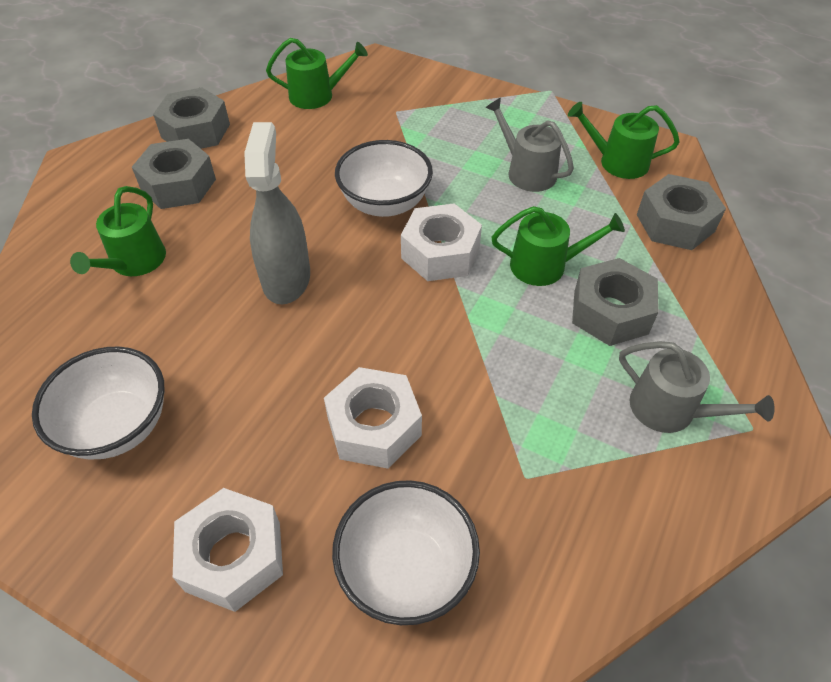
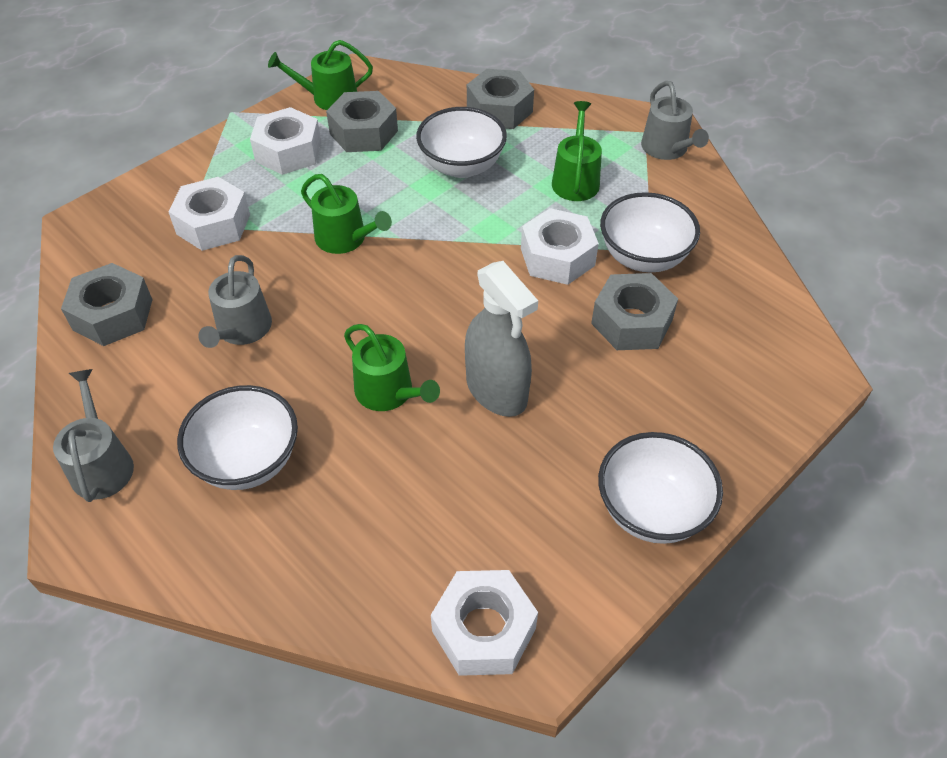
grey watering can: 2 -> 3
white bowl: 3 -> 4
white nut: 3 -> 4

